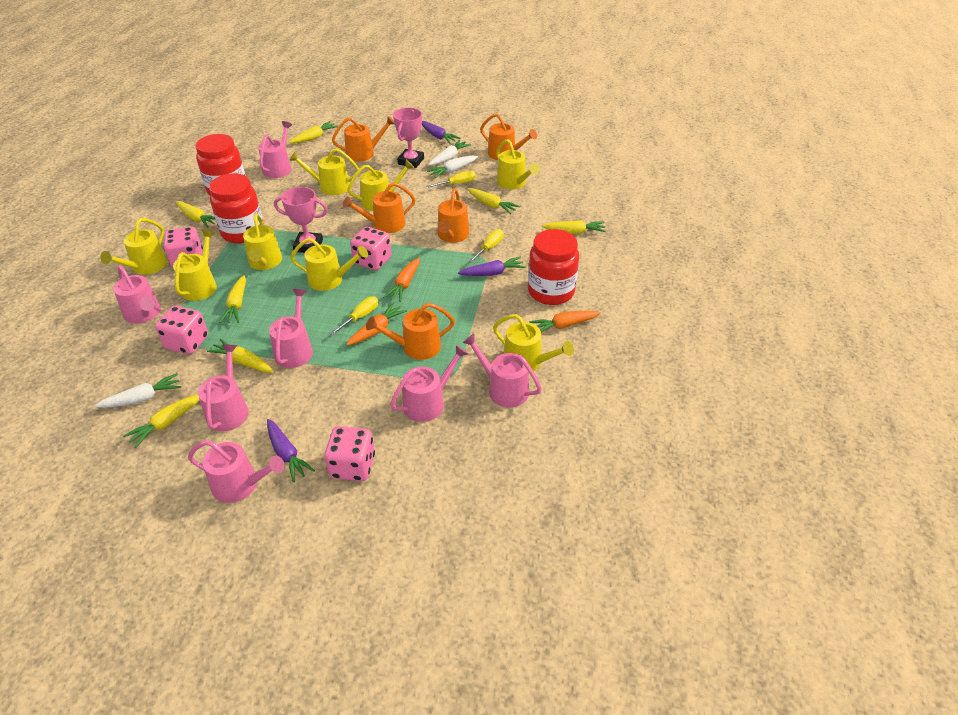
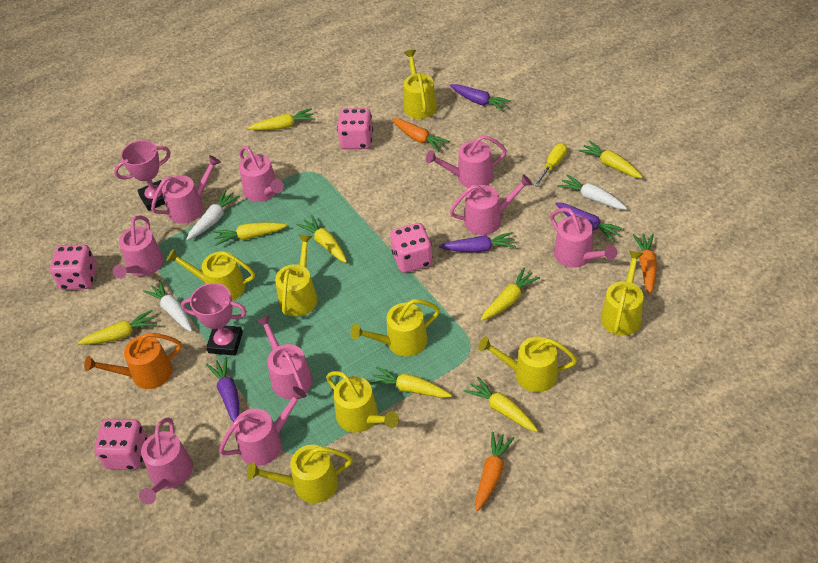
orange watering can: 5 -> 1
pink watering can: 7 -> 9
purple carrot: 3 -> 4
red jar: 3 -> 0
yellow carrot: 7 -> 8
yellow screwdriver: 3 -> 1

